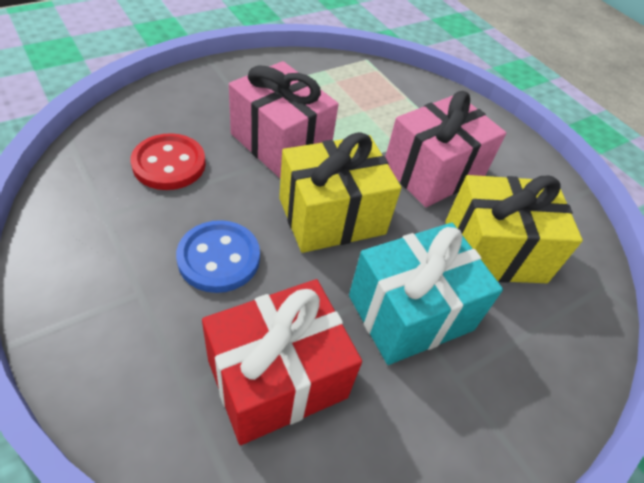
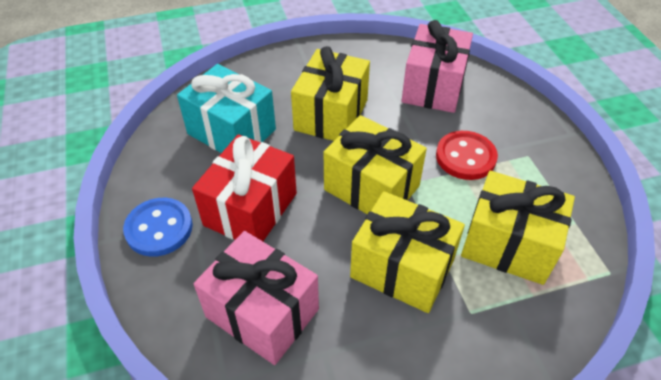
yellow gift: 2 -> 4

